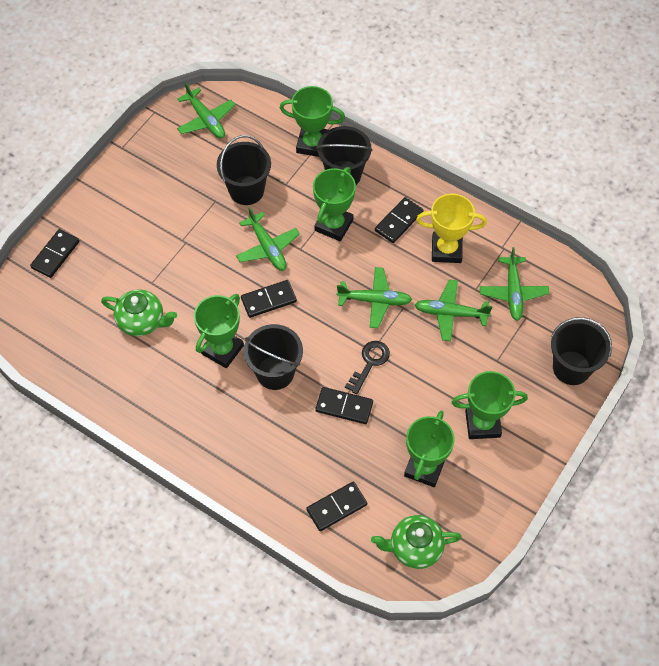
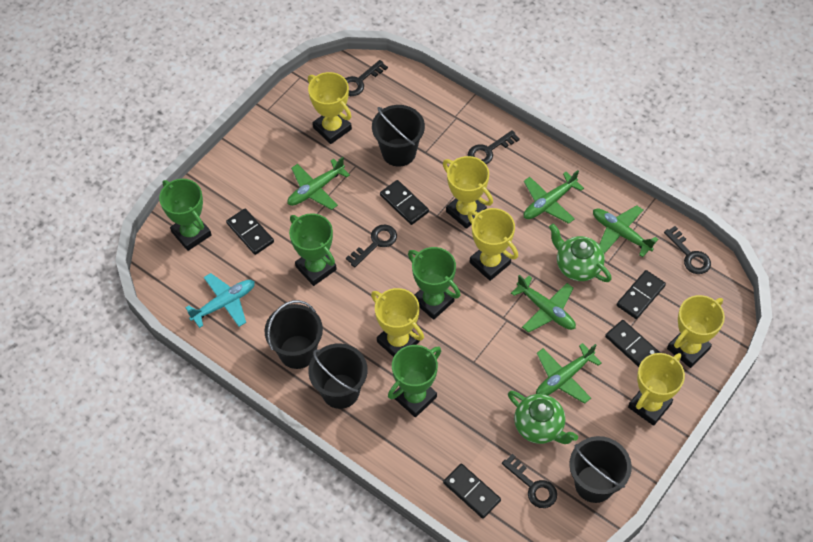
black key: 1 -> 5
green trophy: 5 -> 4
turquoise plane: 0 -> 1
yellow trophy: 1 -> 6

